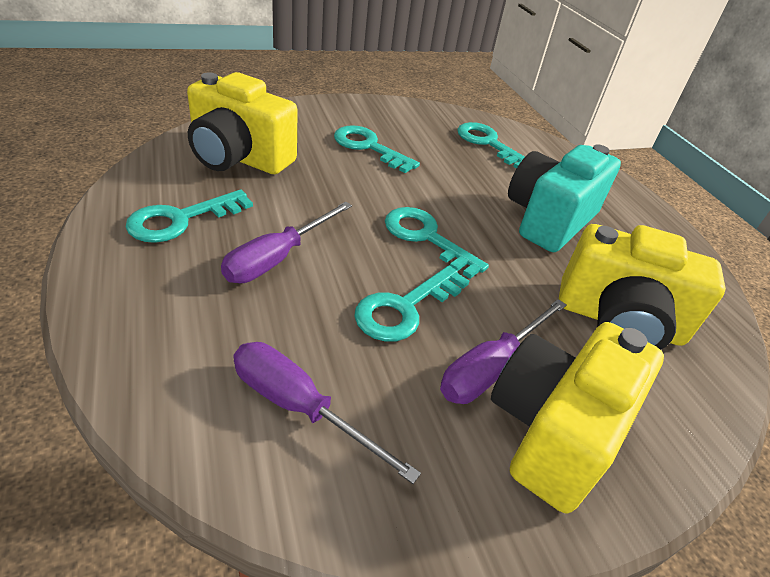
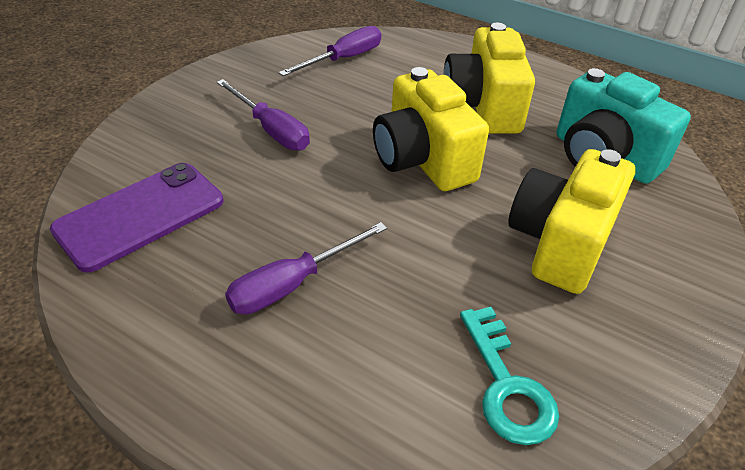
purple phone: 0 -> 1
turquoise key: 5 -> 1

